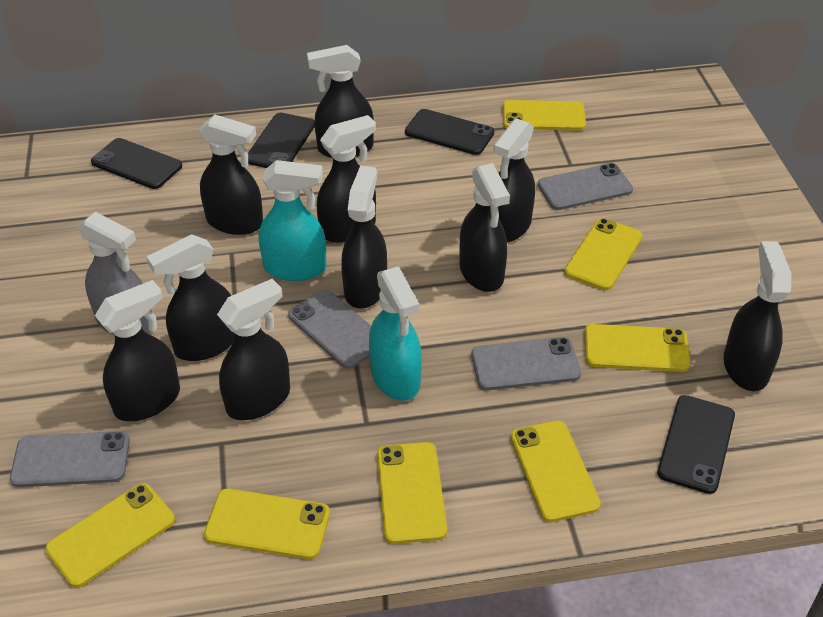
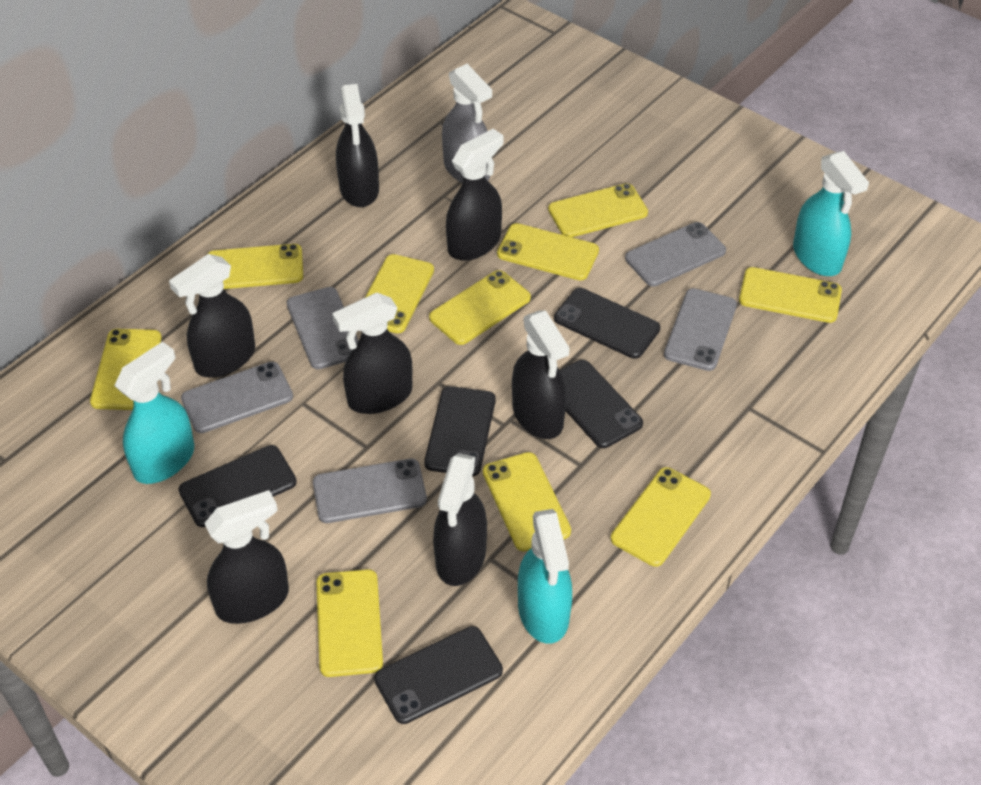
black phone: 4 -> 5
black spray bottle: 10 -> 7
grey phone: 4 -> 5
turquoise spray bottle: 2 -> 3
yellow phone: 7 -> 10

